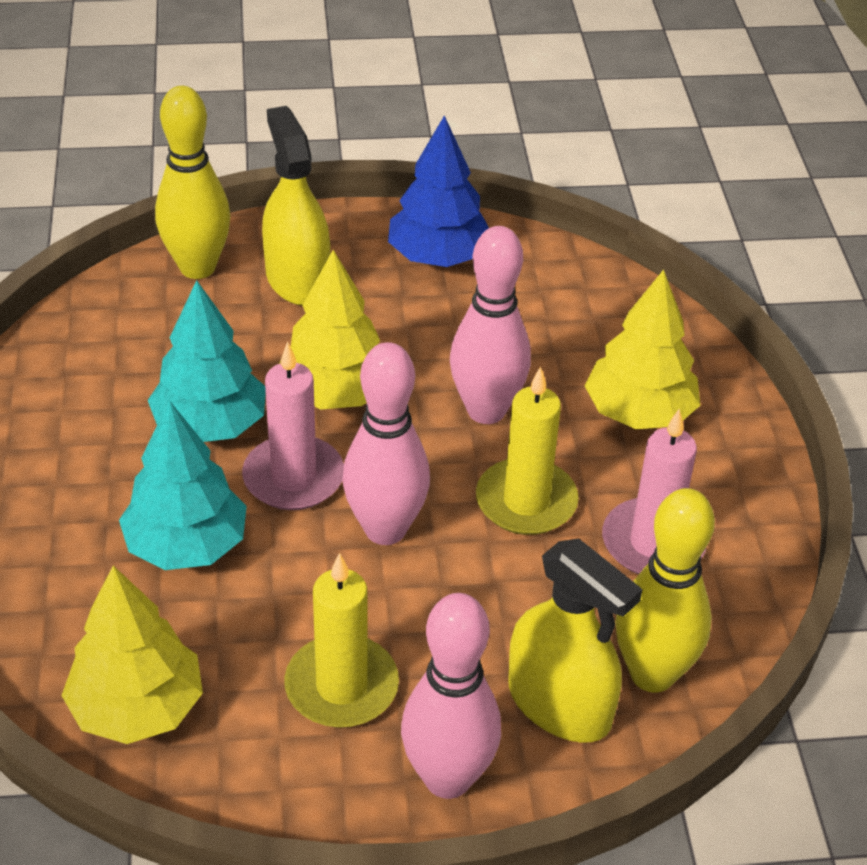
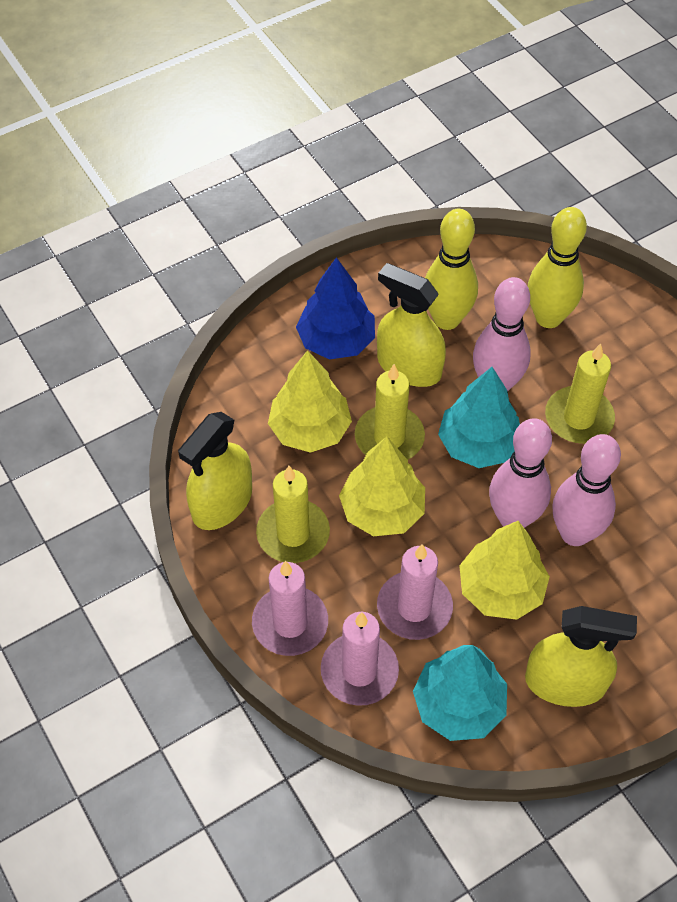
pink candle: 2 -> 3
yellow candle: 2 -> 3
yellow spray bottle: 2 -> 3

